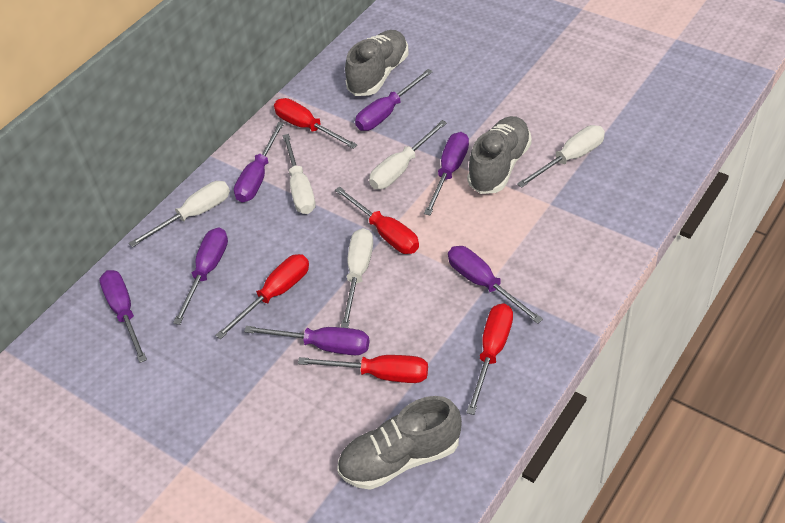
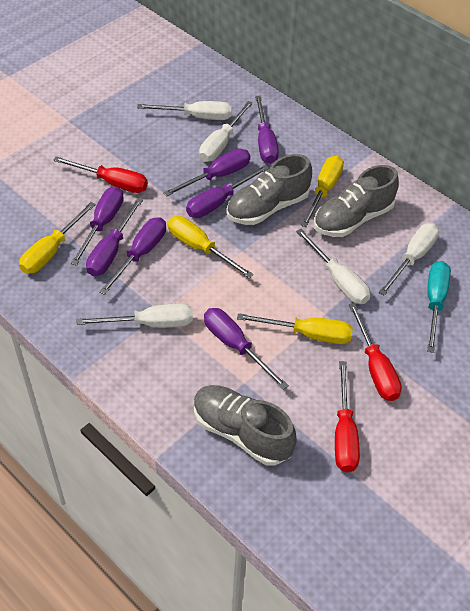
red screwdriver: 5 -> 3
turquoise screwdriver: 0 -> 1
yellow screwdriver: 0 -> 4

